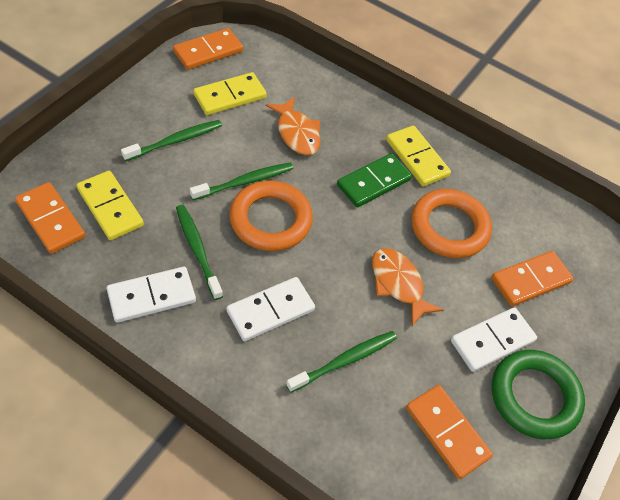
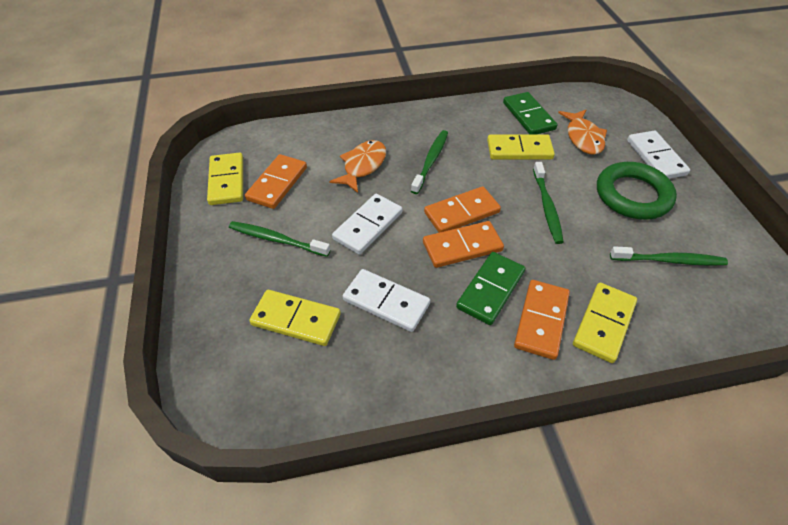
green domino: 1 -> 2
orange ring: 2 -> 0
yellow domino: 3 -> 4

